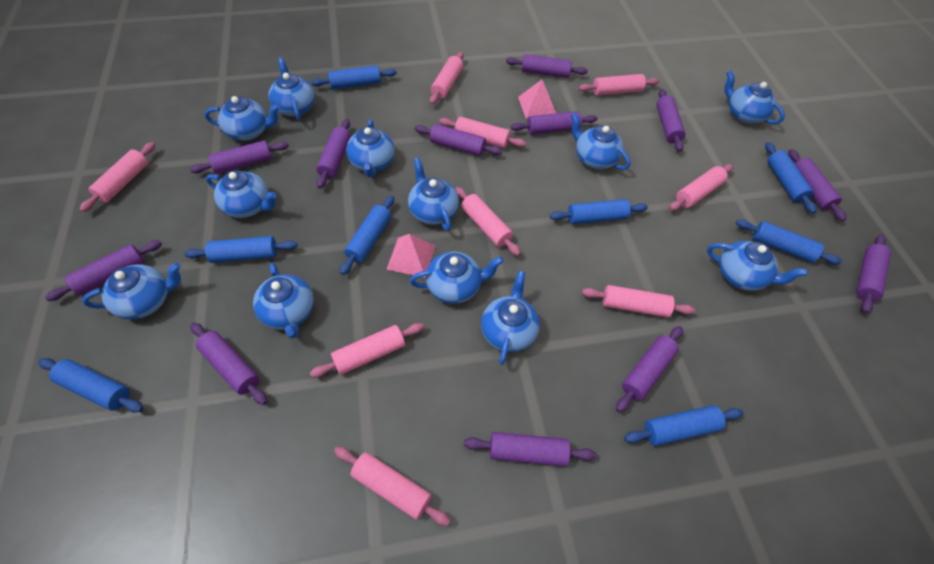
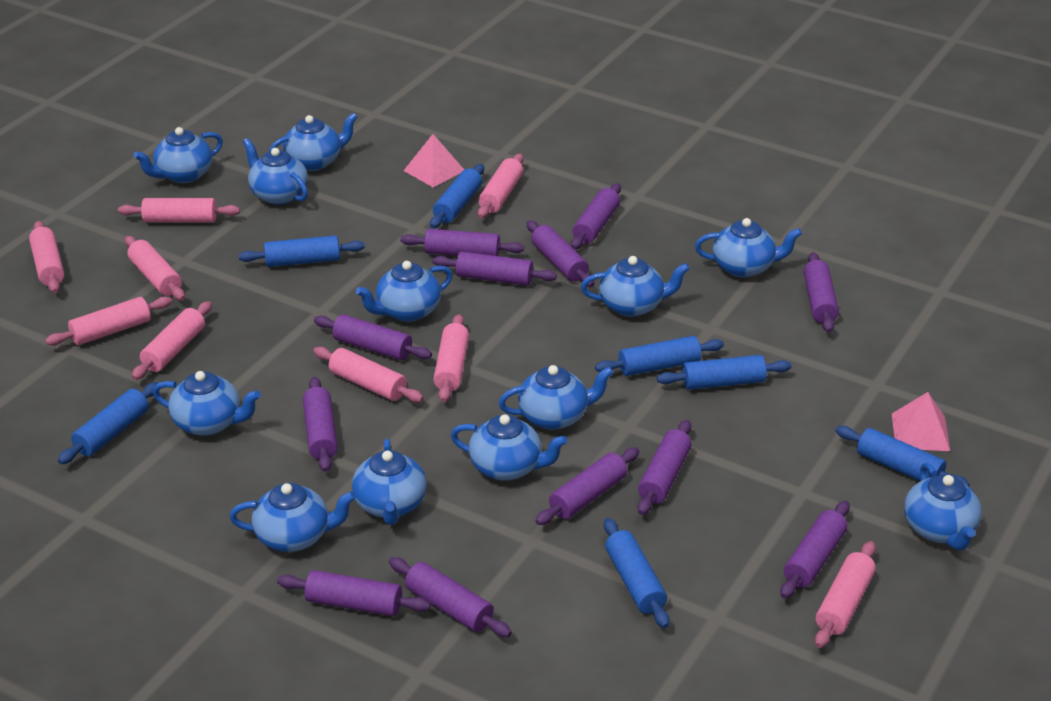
blue rolling pin: 8 -> 7

